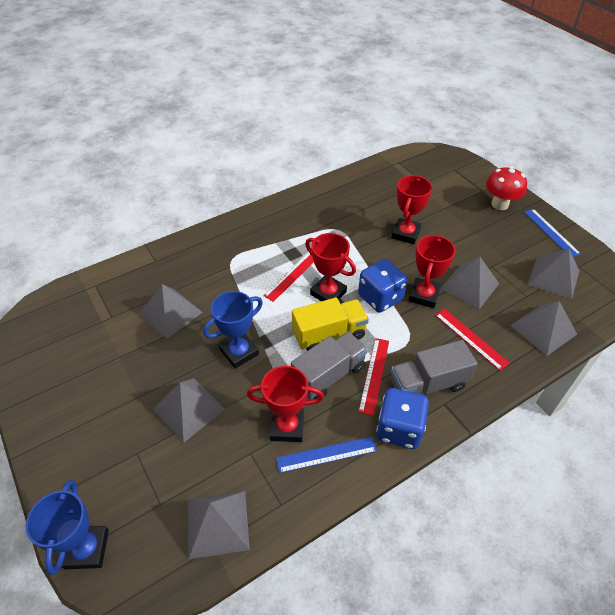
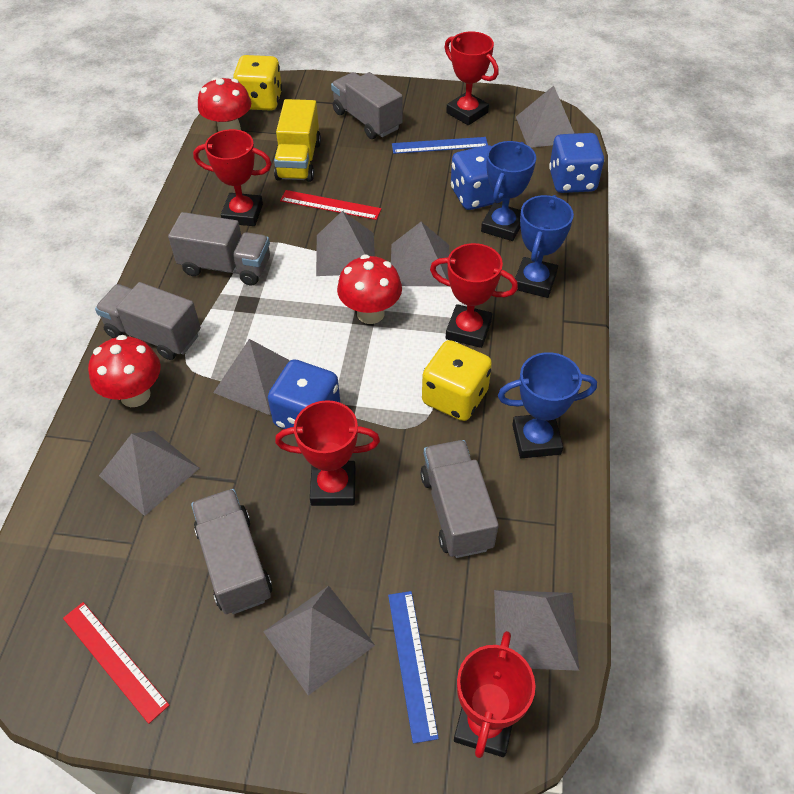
blue dice: 2 -> 3
blue trophy: 2 -> 3
grey pyramid: 6 -> 7
grey truck: 2 -> 5
red mushroom: 1 -> 3
red ruler: 3 -> 2
red trophy: 4 -> 5
yellow dice: 0 -> 2

